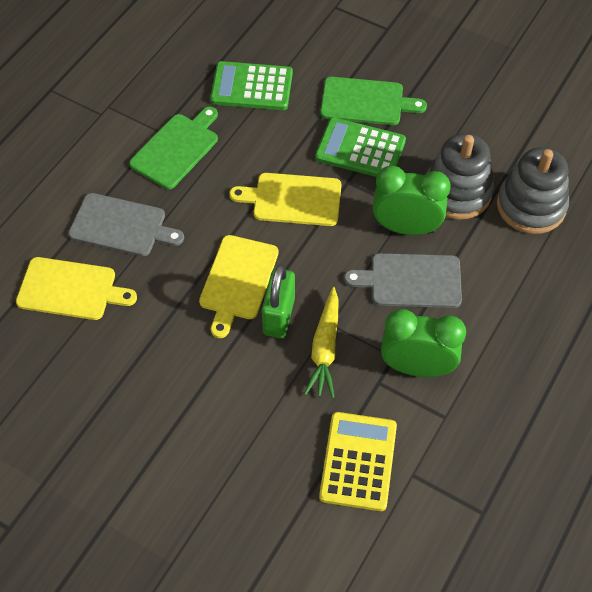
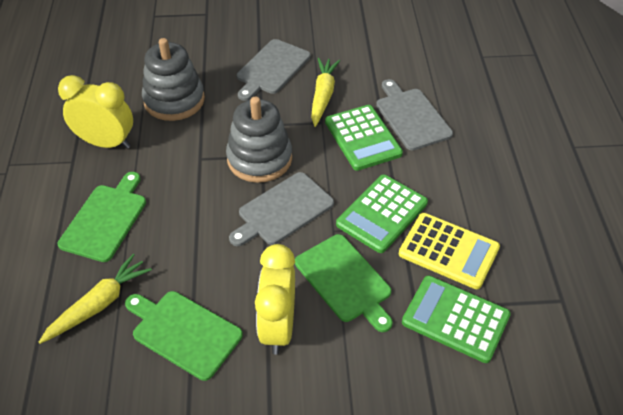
green calculator: 2 -> 3
green clock: 2 -> 0
green cutting board: 2 -> 3
green padlock: 1 -> 0
grey cutting board: 2 -> 3
yellow carrot: 1 -> 2
yellow clock: 0 -> 2
yellow cutting board: 3 -> 0

